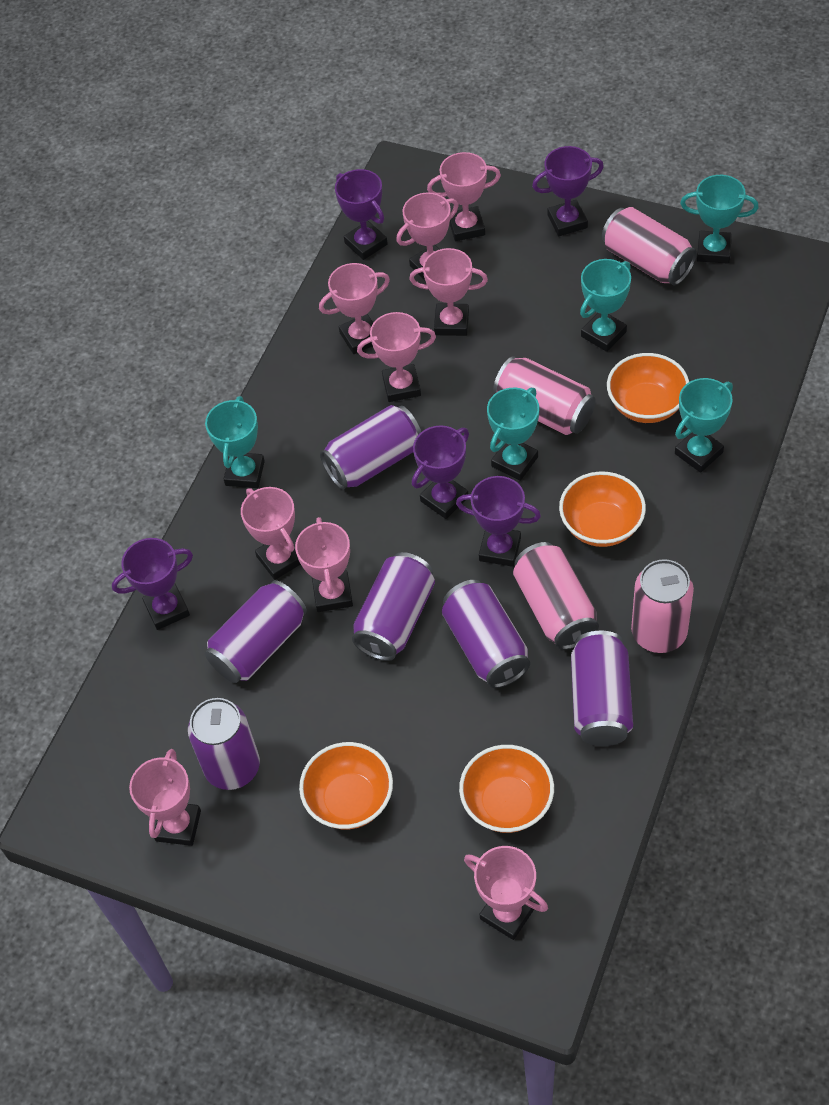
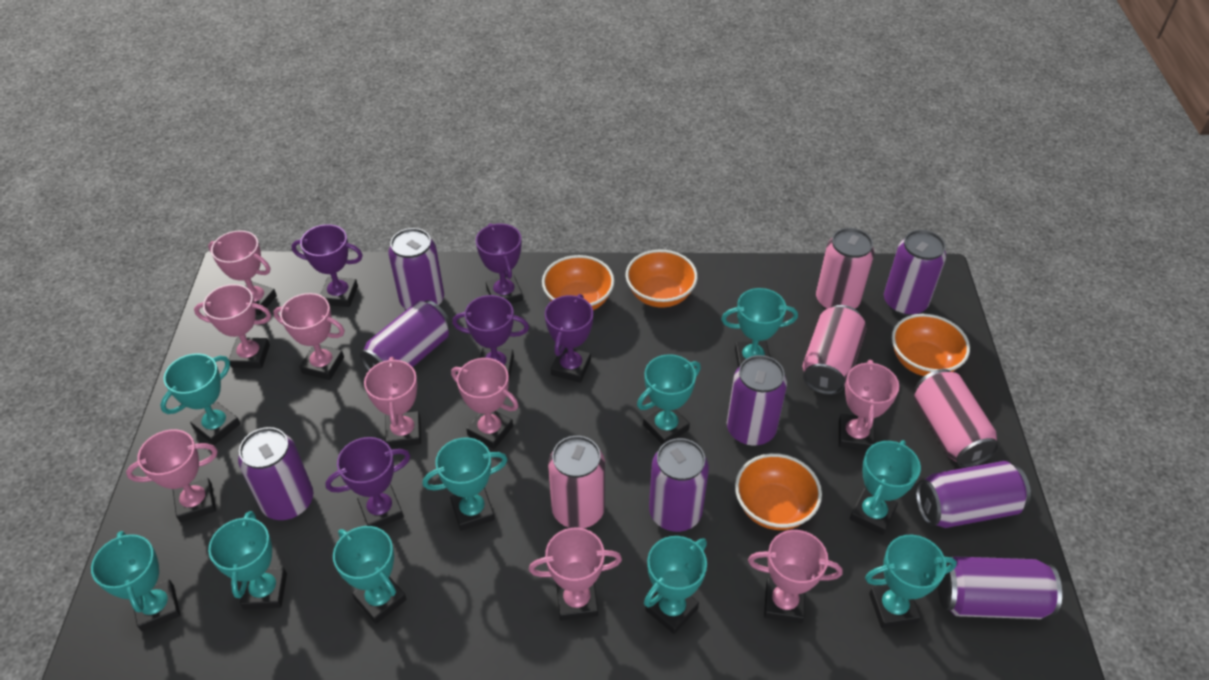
purple can: 6 -> 8
turquoise trophy: 5 -> 10

